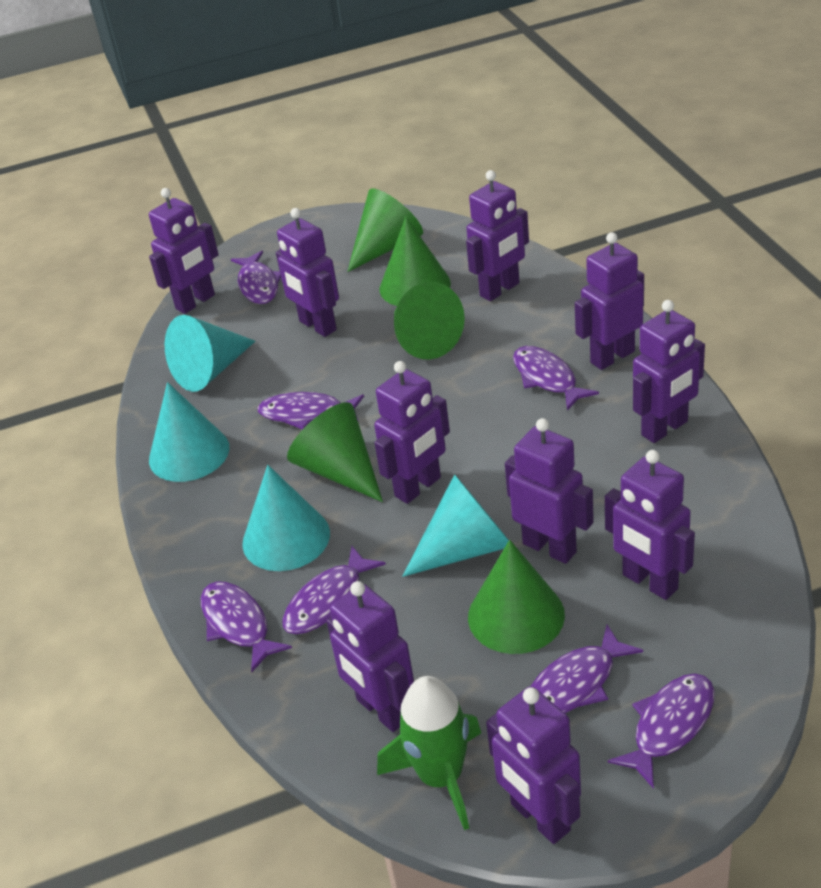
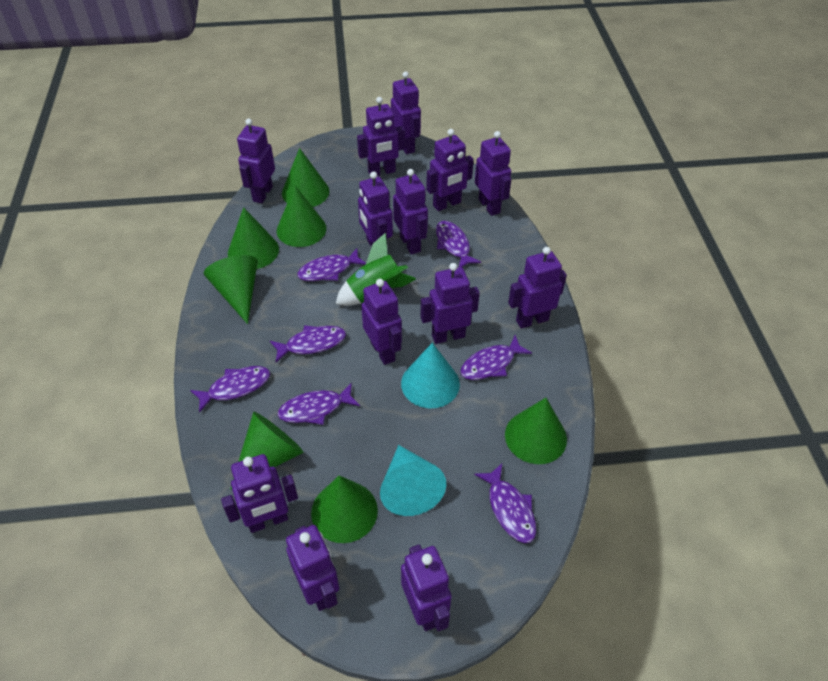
green cone: 5 -> 7
purple robot: 10 -> 13
turquoise cone: 4 -> 2

